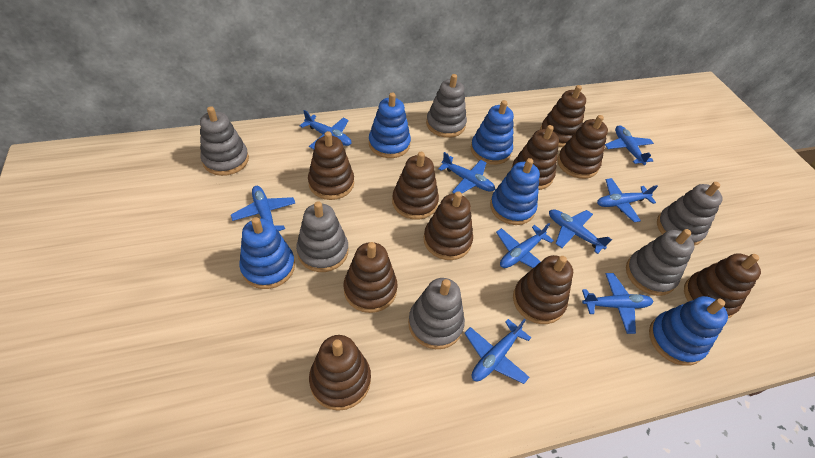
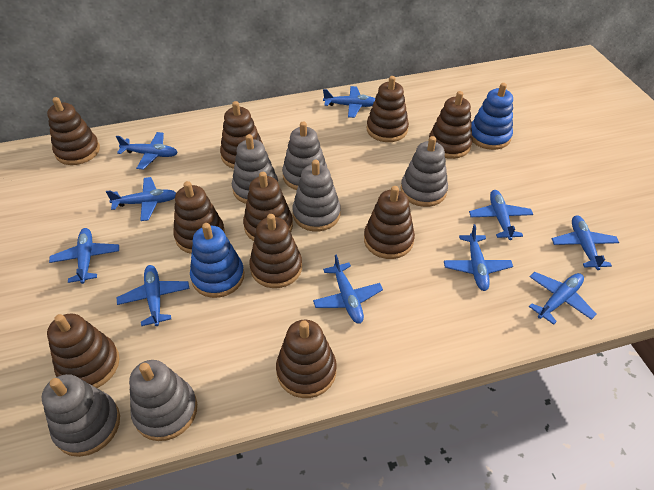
blue plane: 9 -> 10
blue stacking toy: 5 -> 2

